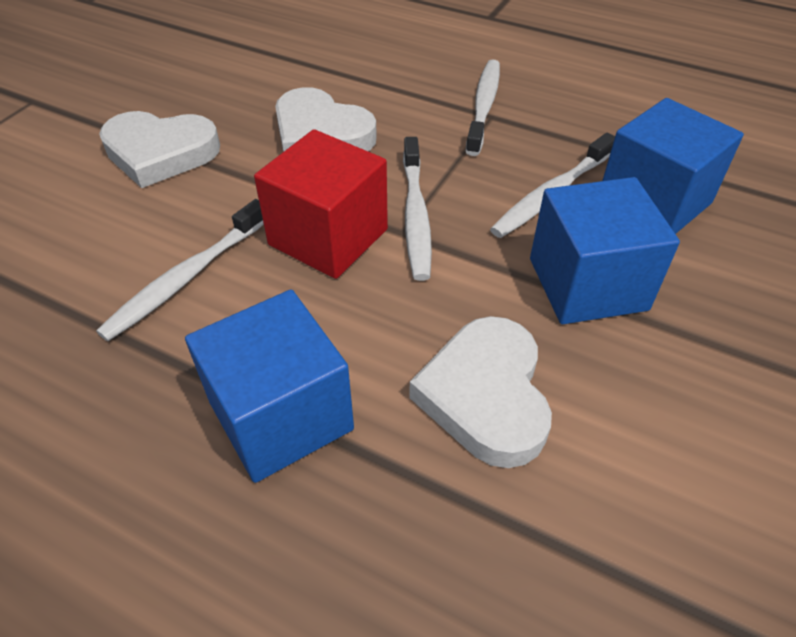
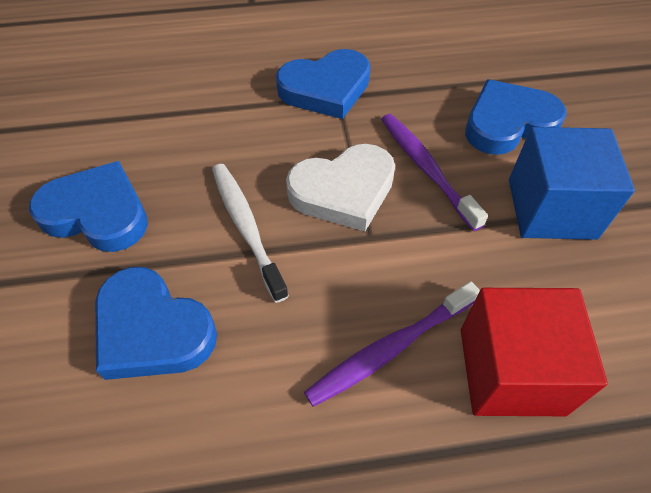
blue cube: 3 -> 1
blue heart: 0 -> 4
purple toothbrush: 0 -> 2
white heart: 3 -> 1
white toothbrush: 4 -> 1

